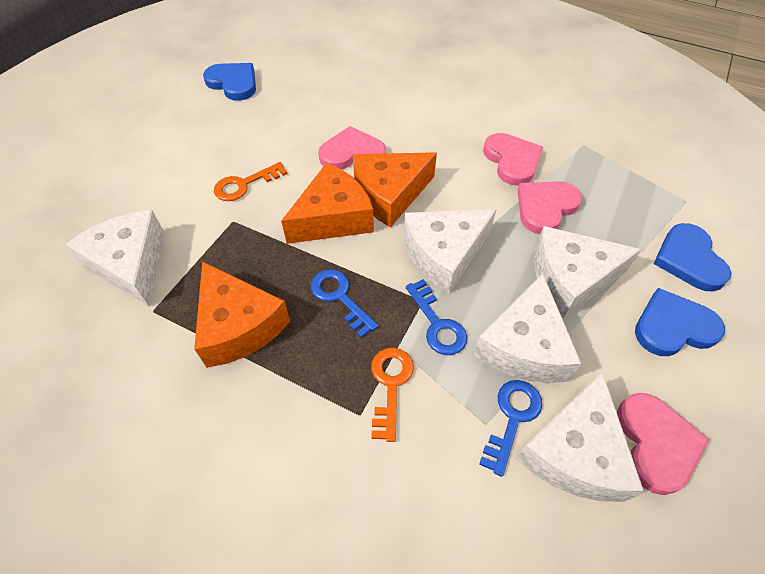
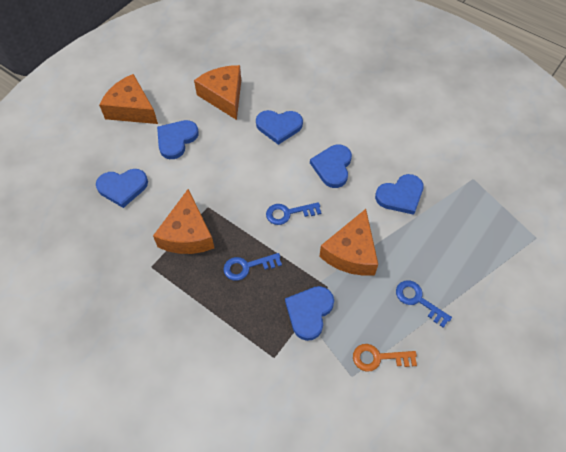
blue heart: 3 -> 6
orange cheese: 3 -> 4
orange key: 2 -> 1
pink heart: 4 -> 0
white cheese: 5 -> 0

